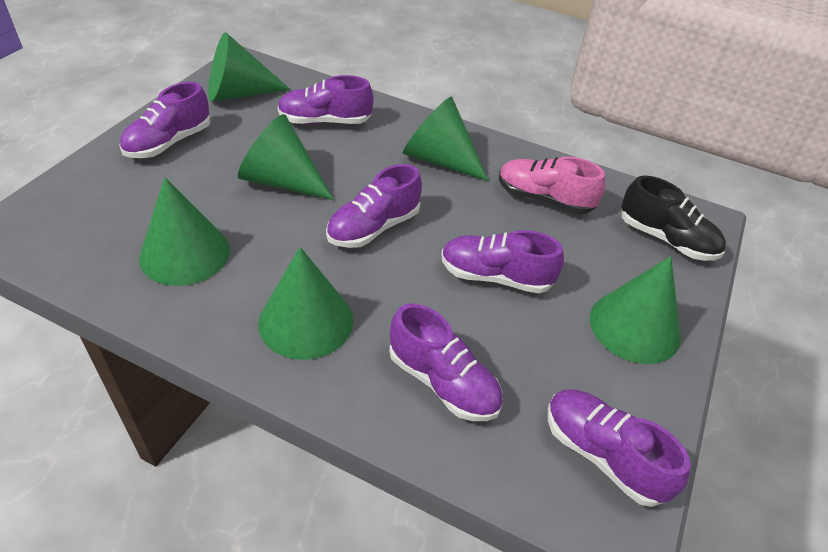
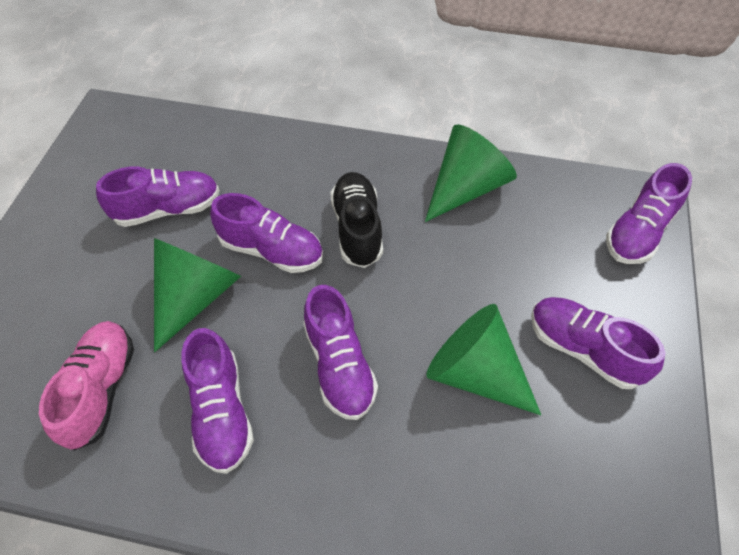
green cone: 6 -> 3

